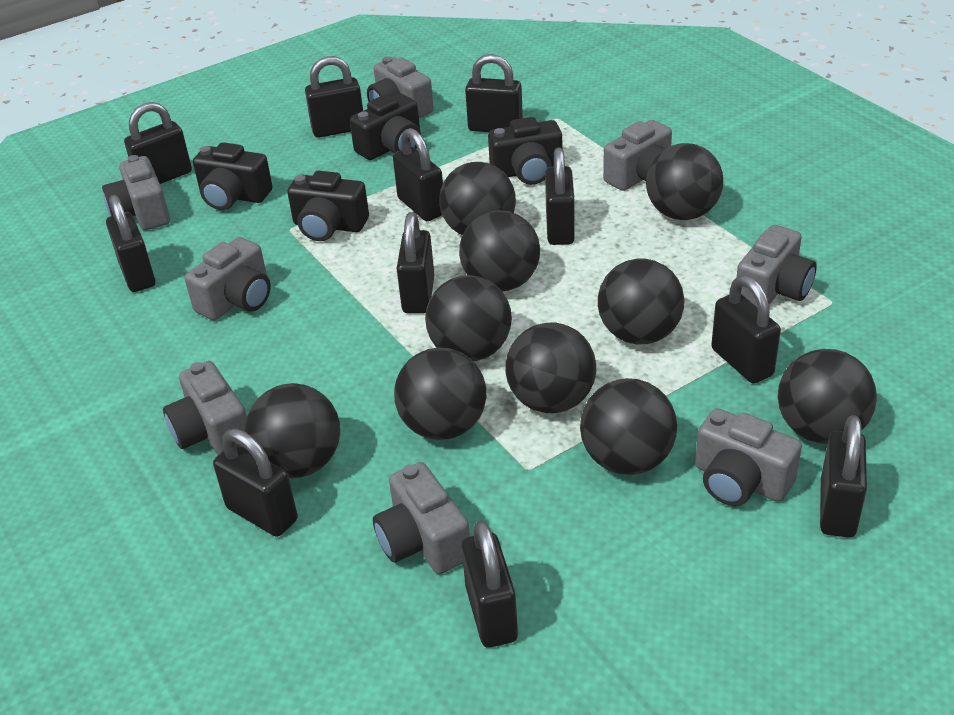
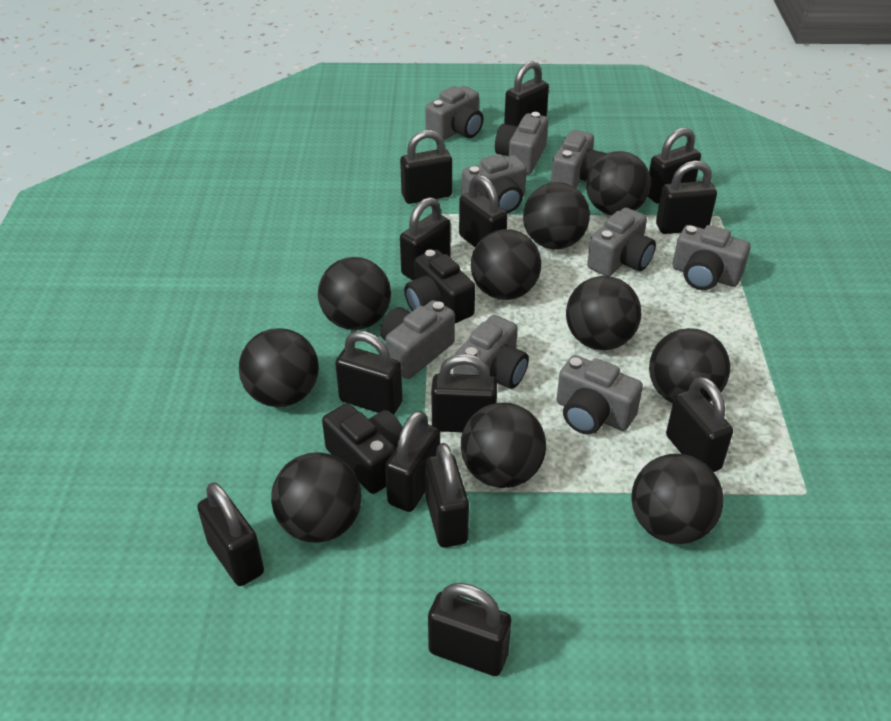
black camera: 4 -> 2
black padlock: 11 -> 13
grey camera: 8 -> 9

